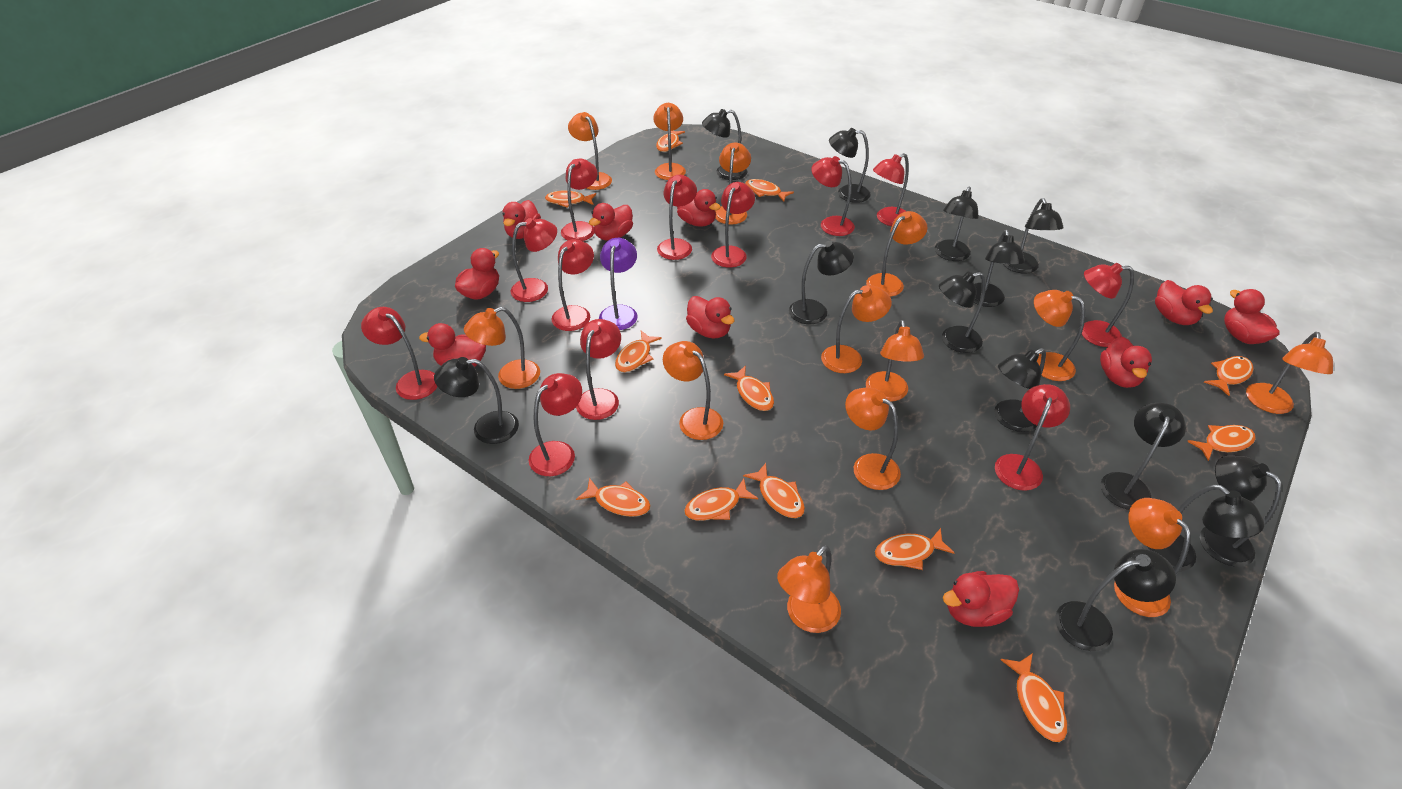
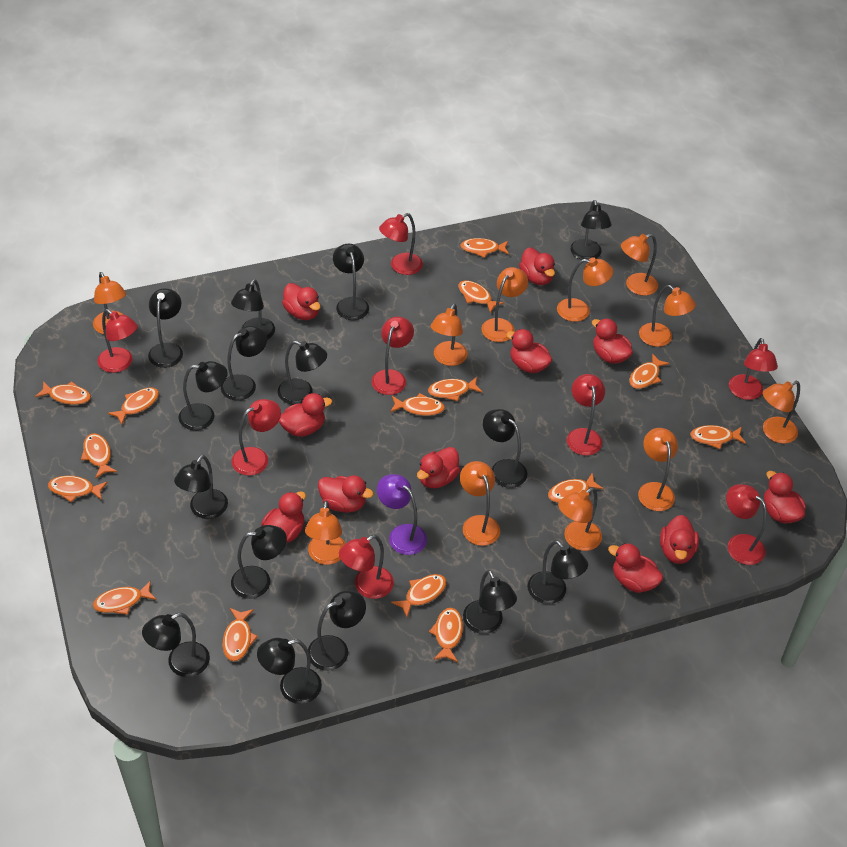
black lamp: 13 -> 15
orange fish: 12 -> 15
orange lamp: 13 -> 11
red duck: 10 -> 11
red lamp: 12 -> 8

